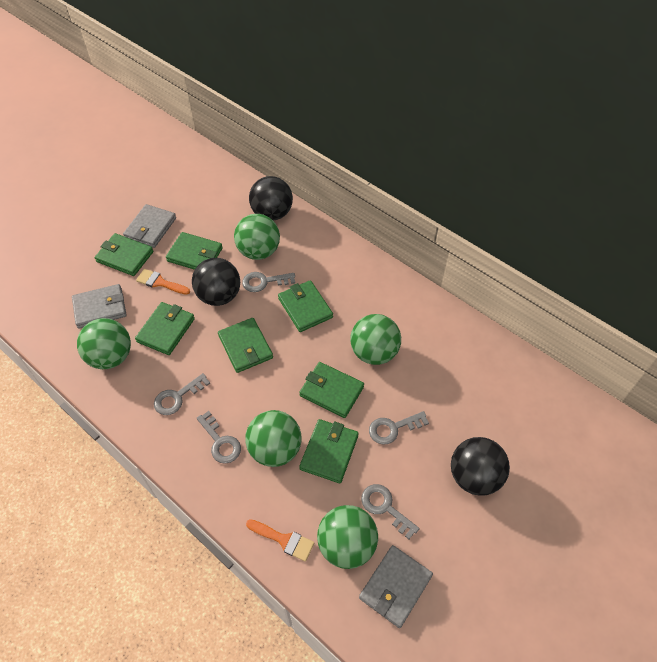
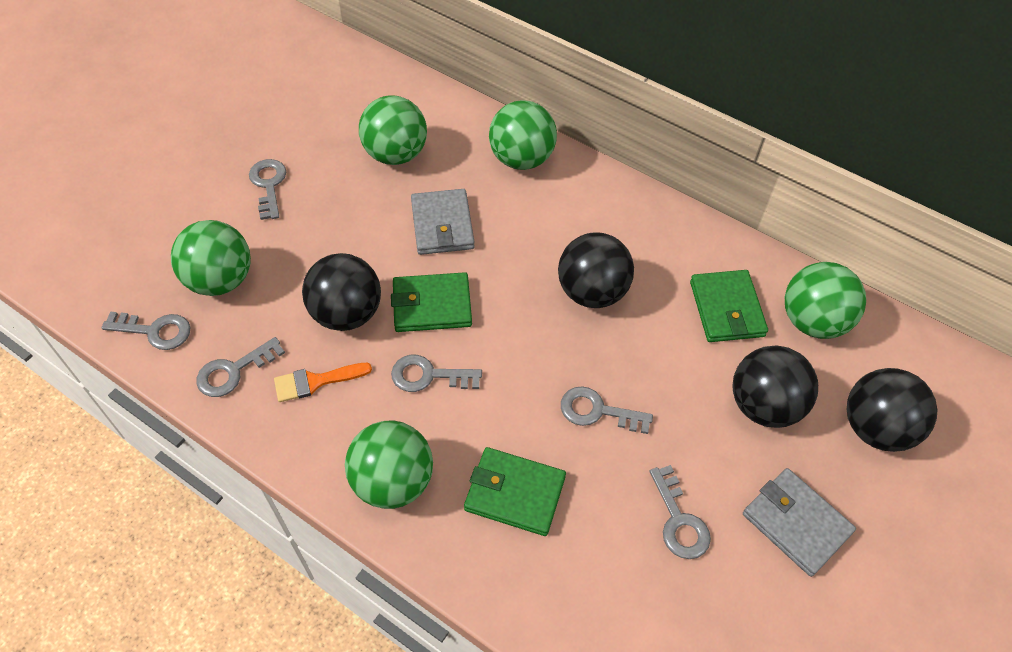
black ball: 3 -> 4
green wallet: 7 -> 3
grey key: 5 -> 6
grey wallet: 3 -> 2
orange brush: 2 -> 1

